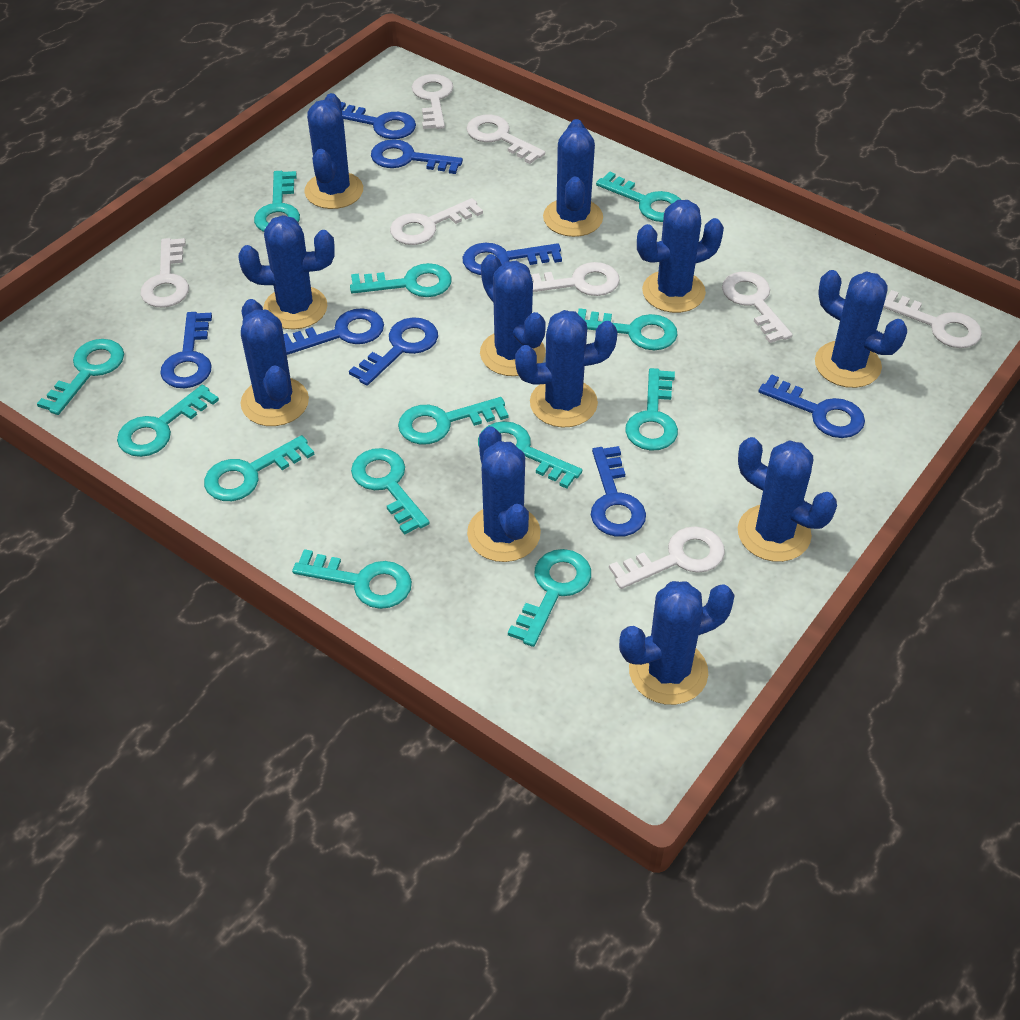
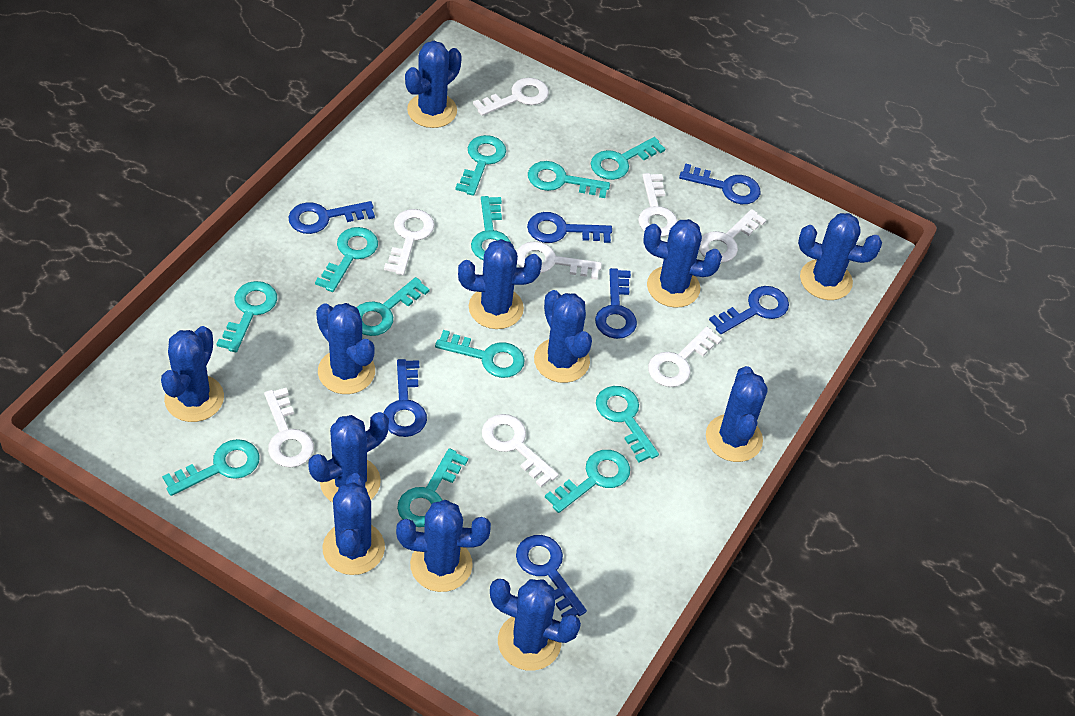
blue cactus: 11 -> 12
blue key: 8 -> 7
turquoise key: 13 -> 12

